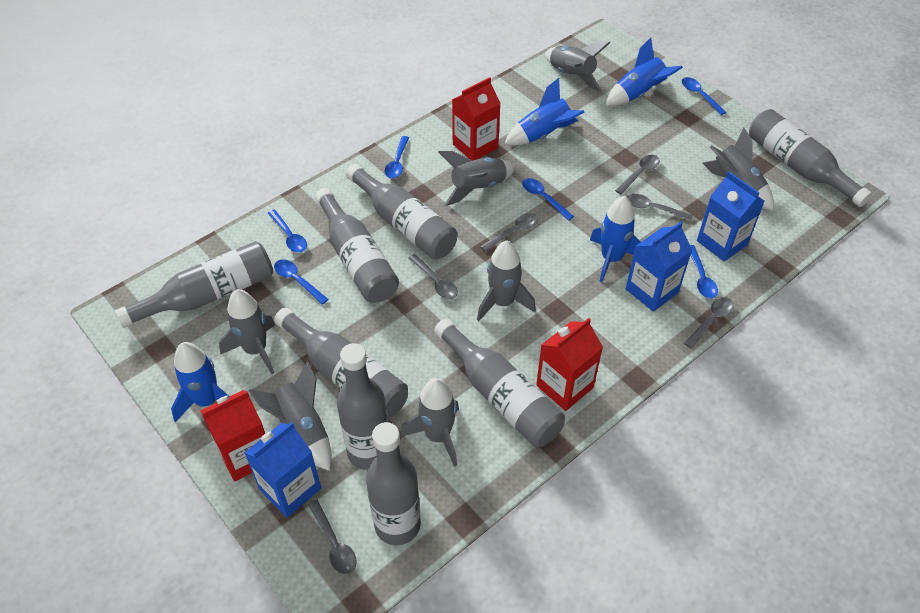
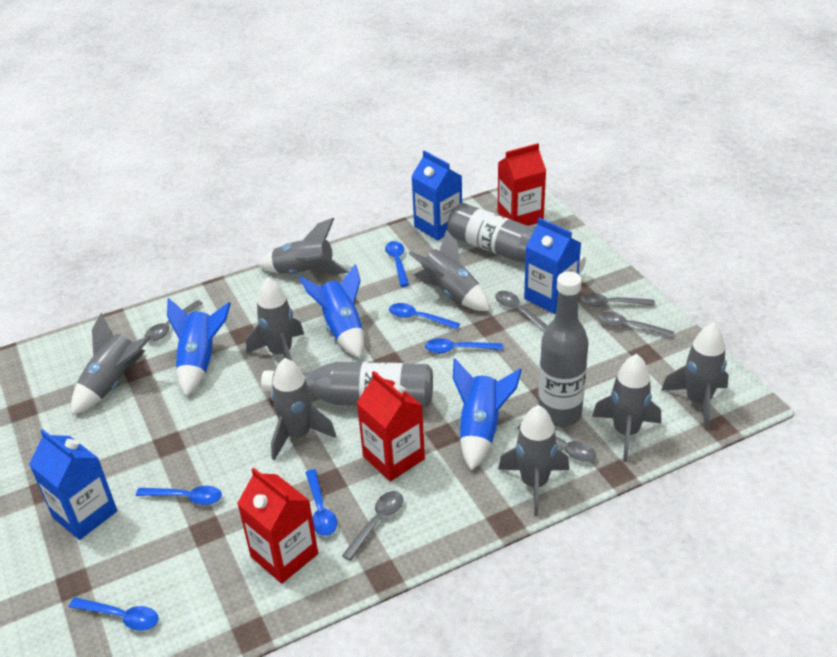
blue rocket: 4 -> 3
grey bottle: 8 -> 3
grey rocket: 7 -> 8

